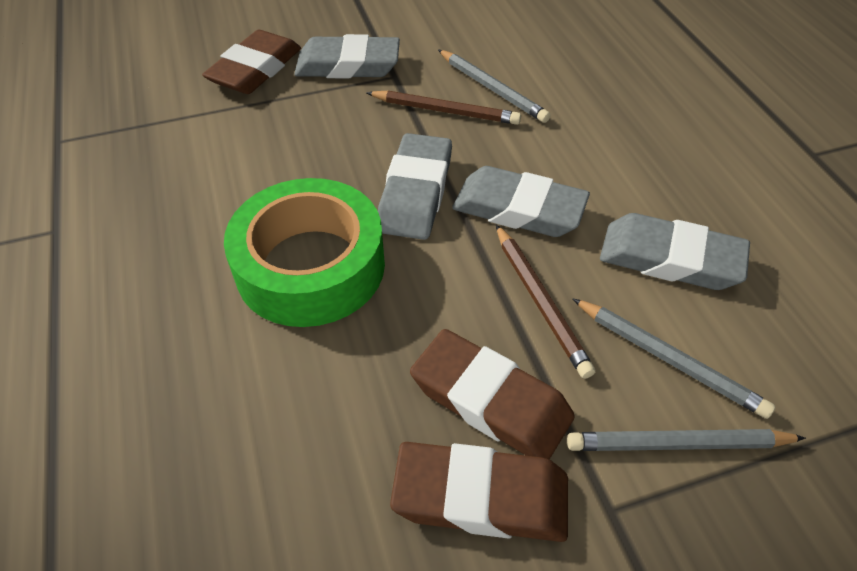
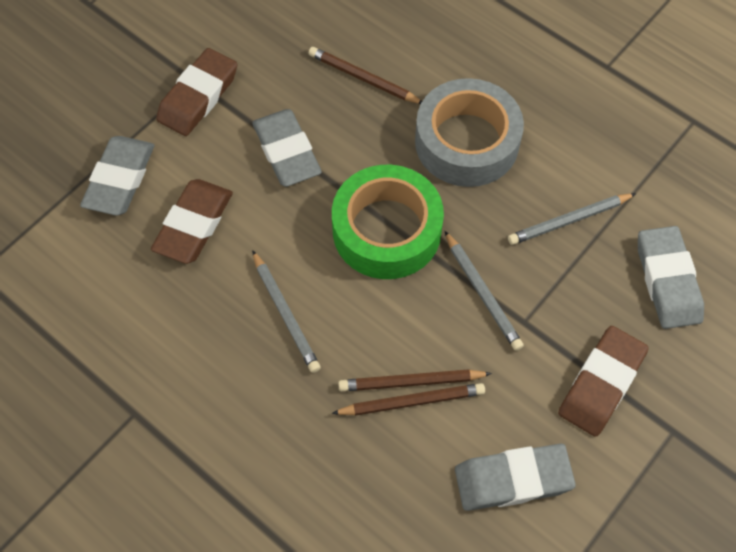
brown pencil: 2 -> 3
grey tape: 0 -> 1

